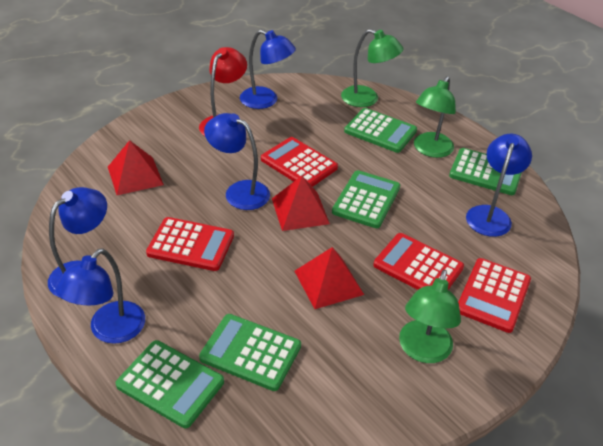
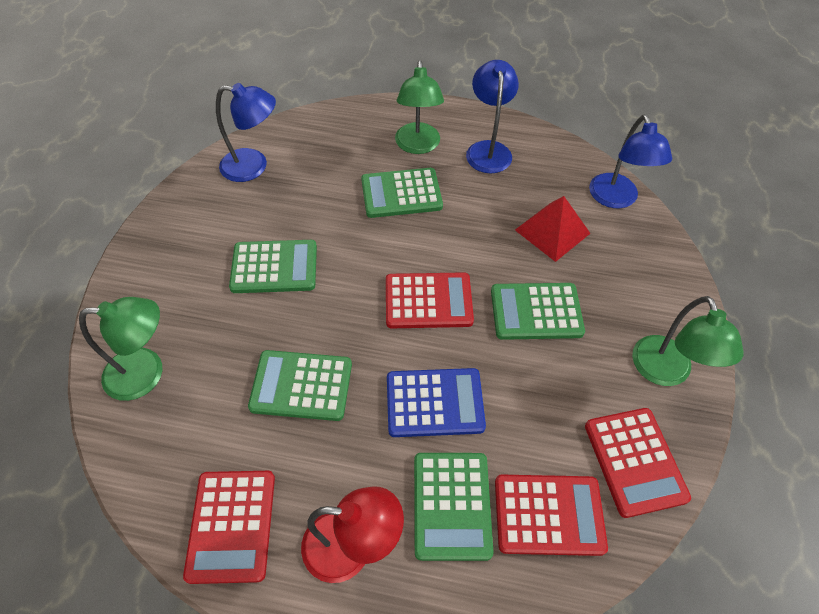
blue calculator: 0 -> 1
blue lamp: 5 -> 3
red pyramid: 3 -> 1

